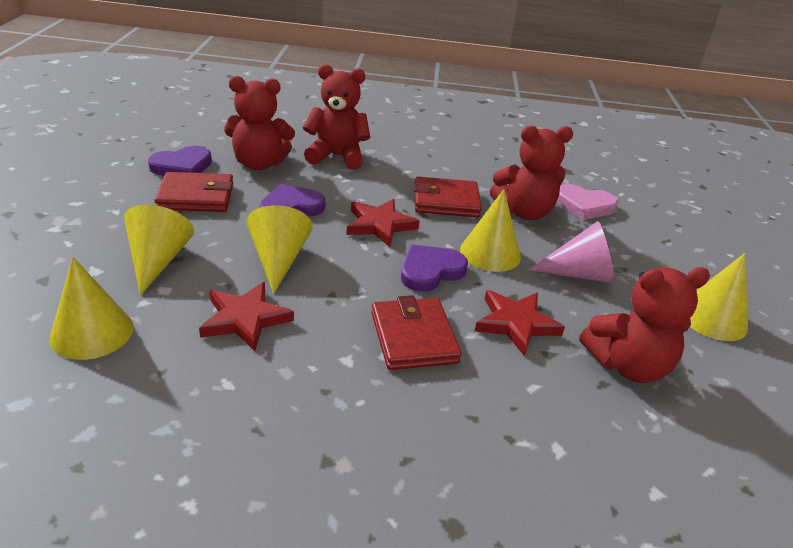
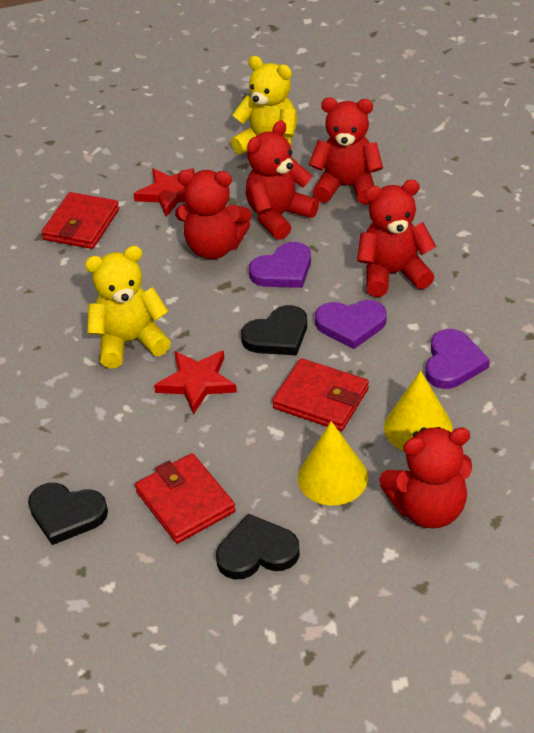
black heart: 0 -> 3
pink cone: 1 -> 0
pink heart: 1 -> 0
red star: 3 -> 2
red teddy bear: 4 -> 5
yellow cone: 5 -> 2
yellow teddy bear: 0 -> 2

